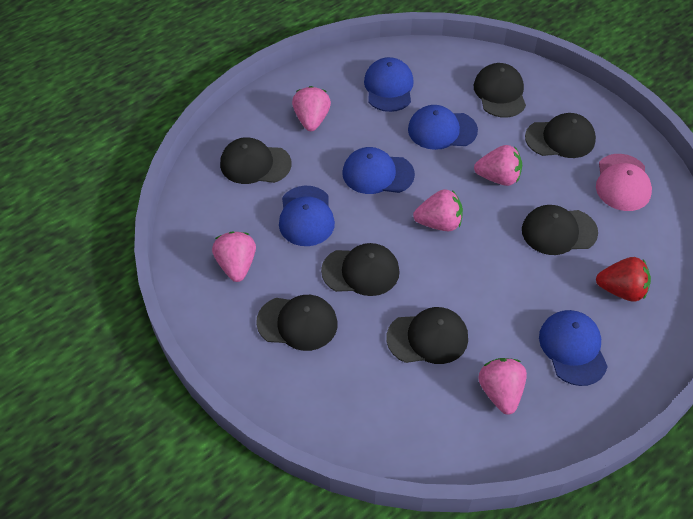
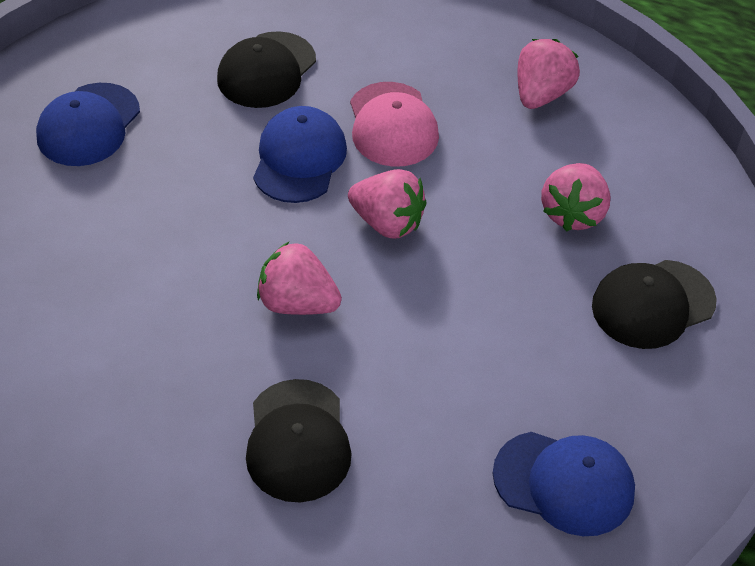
black cap: 7 -> 3
blue cap: 5 -> 3
pink strawberry: 5 -> 4
red strawberry: 1 -> 0

